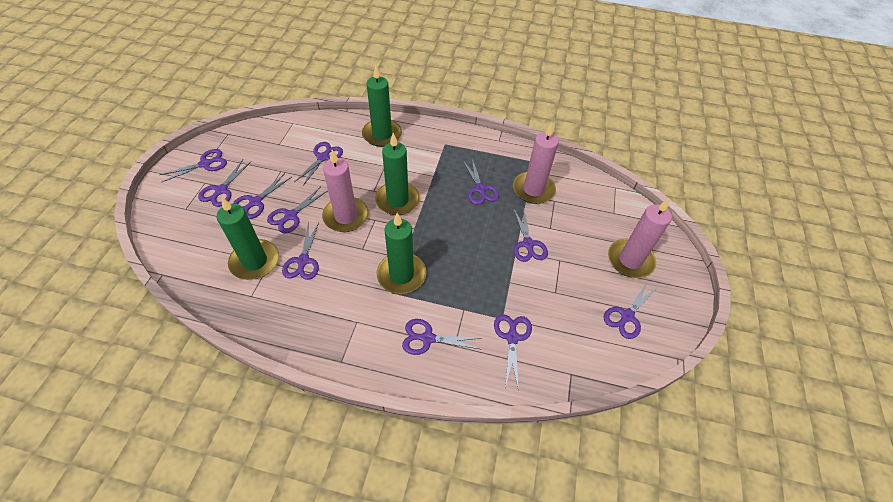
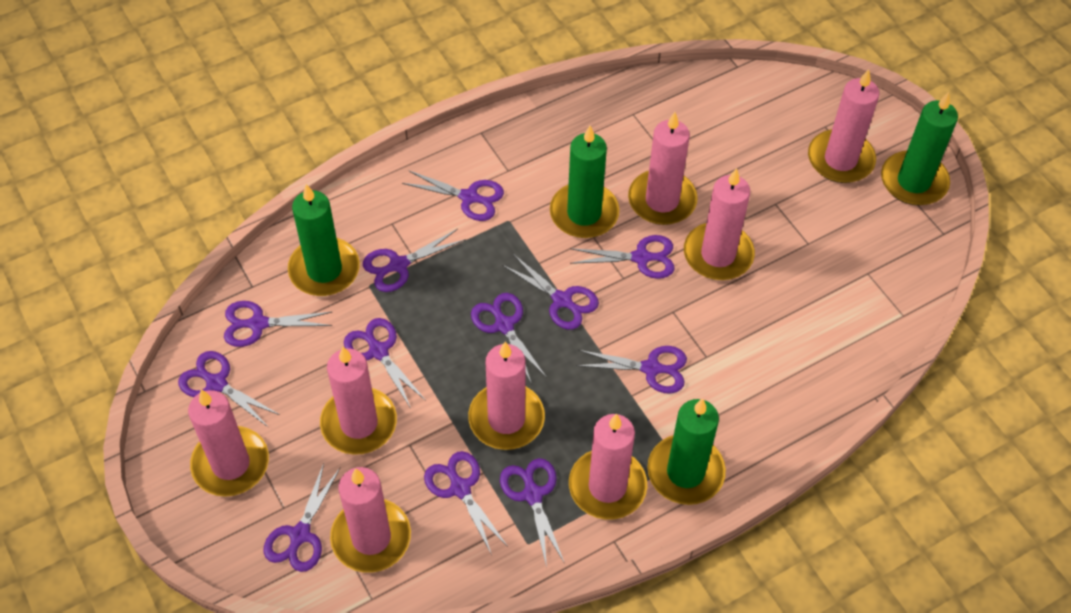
pink candle: 3 -> 8
purple scissors: 11 -> 12

